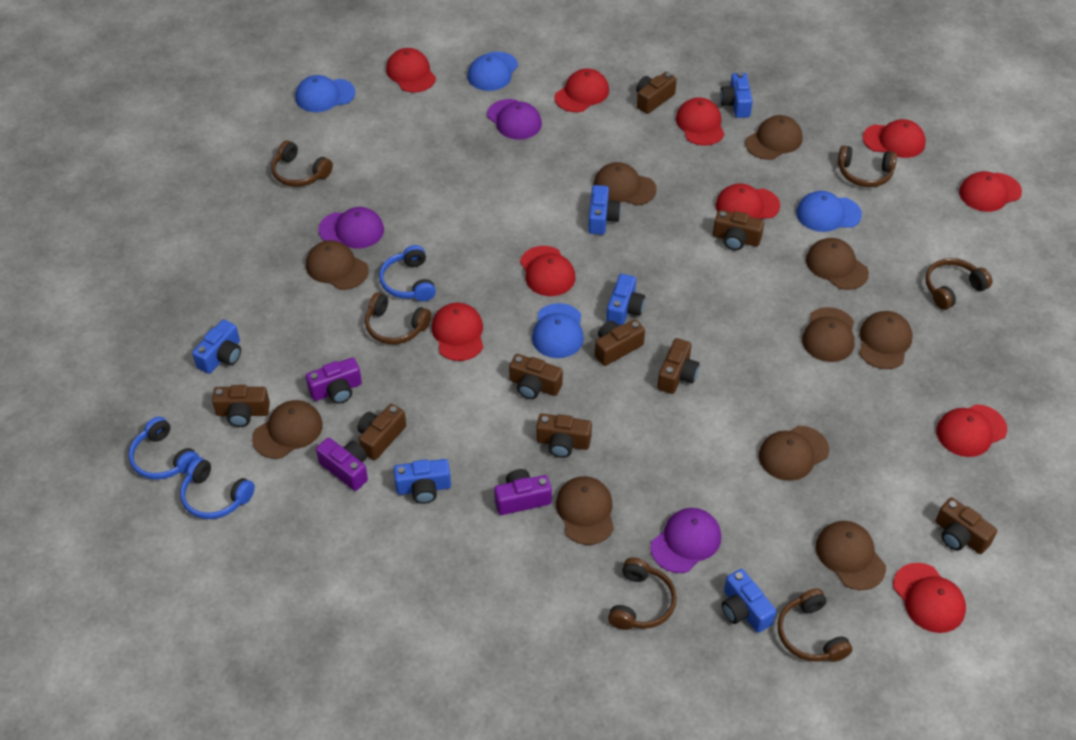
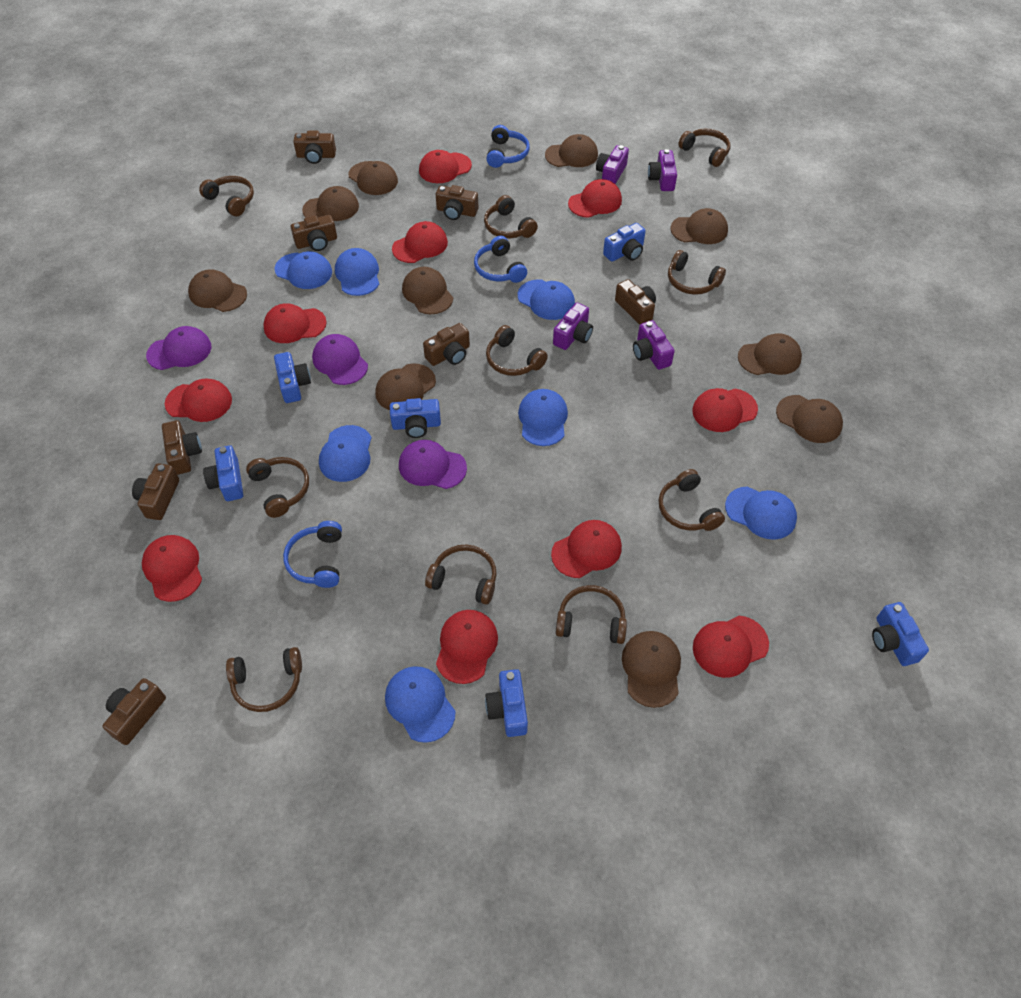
blue cap: 4 -> 7
brown camera: 9 -> 8
brown headphones: 6 -> 10
purple camera: 3 -> 4

